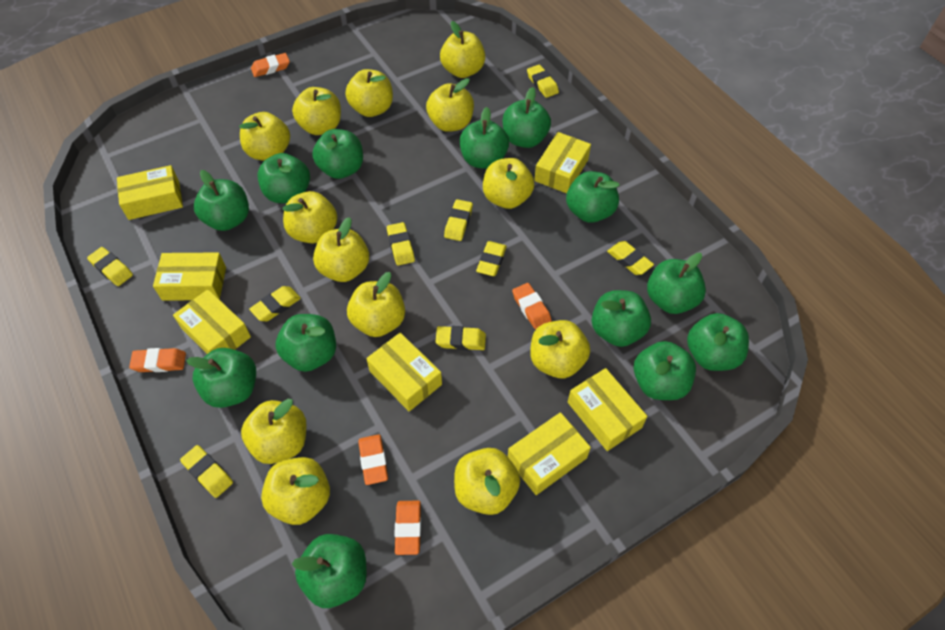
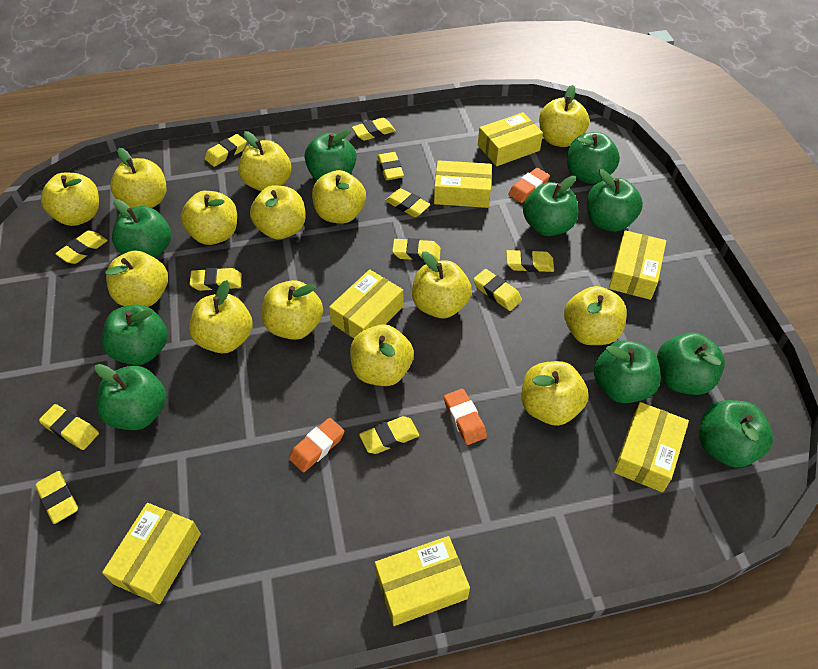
green apple: 13 -> 10
orange eraser: 5 -> 3
yellow apple: 13 -> 14
yellow eraser: 9 -> 12

